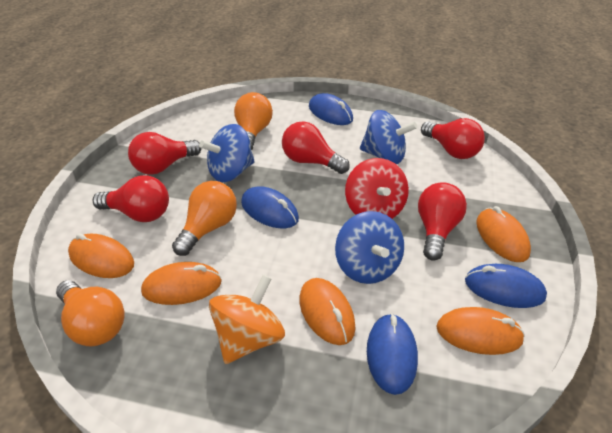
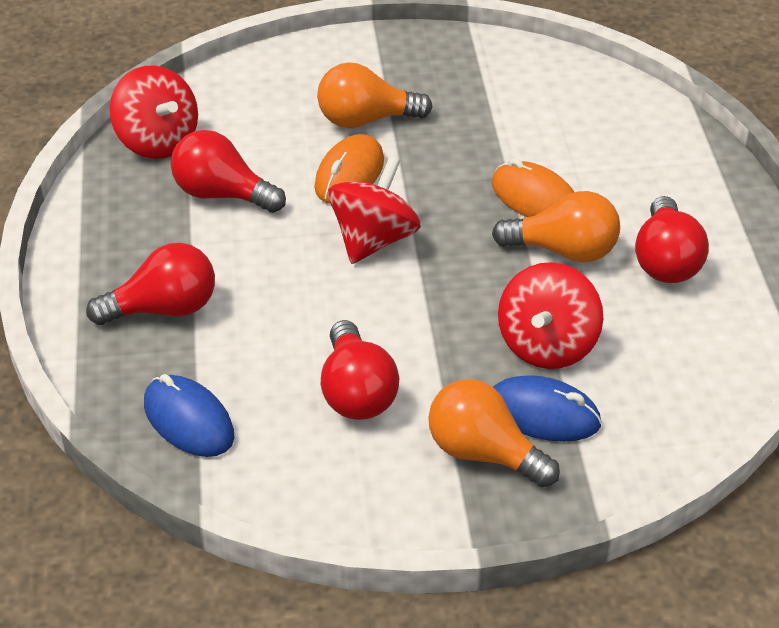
blue mouse: 4 -> 2
blue spinning top: 3 -> 0
orange mouse: 5 -> 2
orange spinning top: 1 -> 0
red light bulb: 5 -> 4
red spinning top: 1 -> 3

